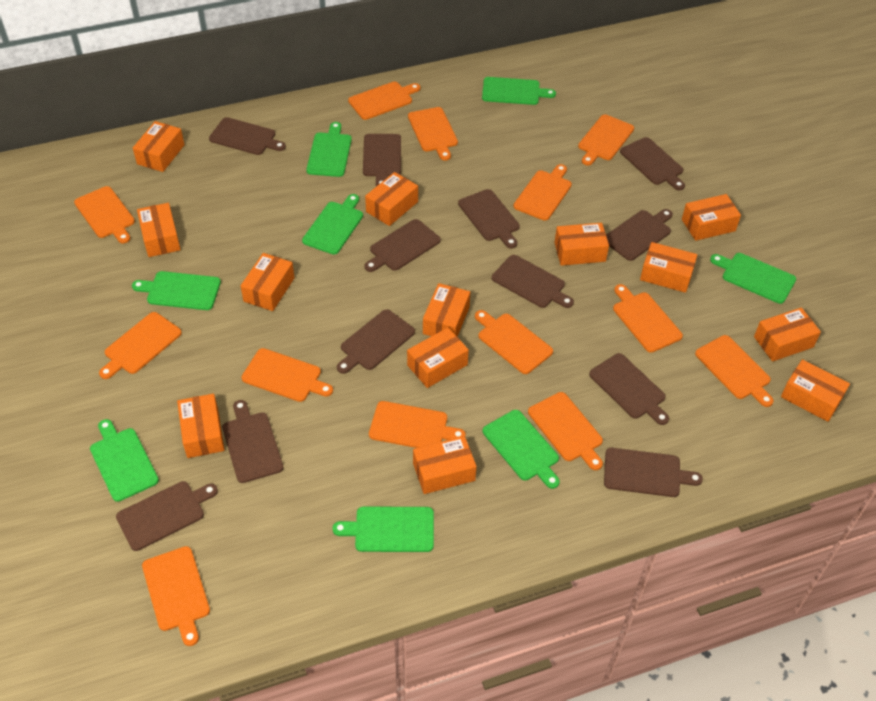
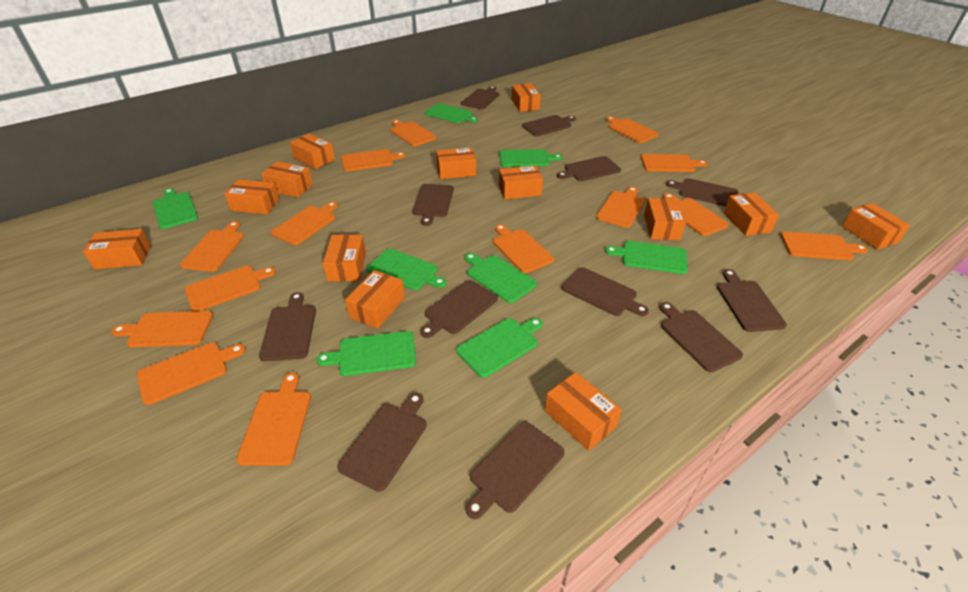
orange cutting board: 13 -> 14

